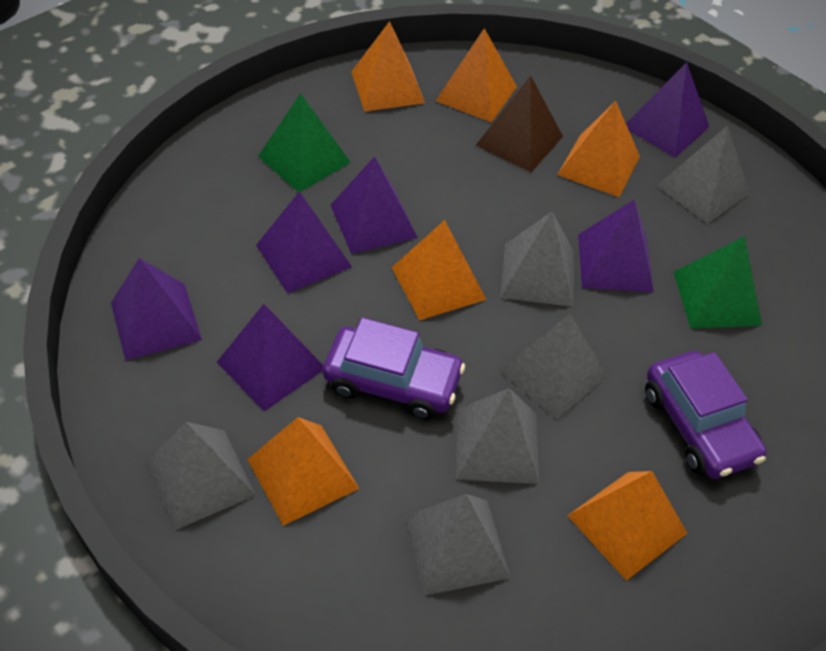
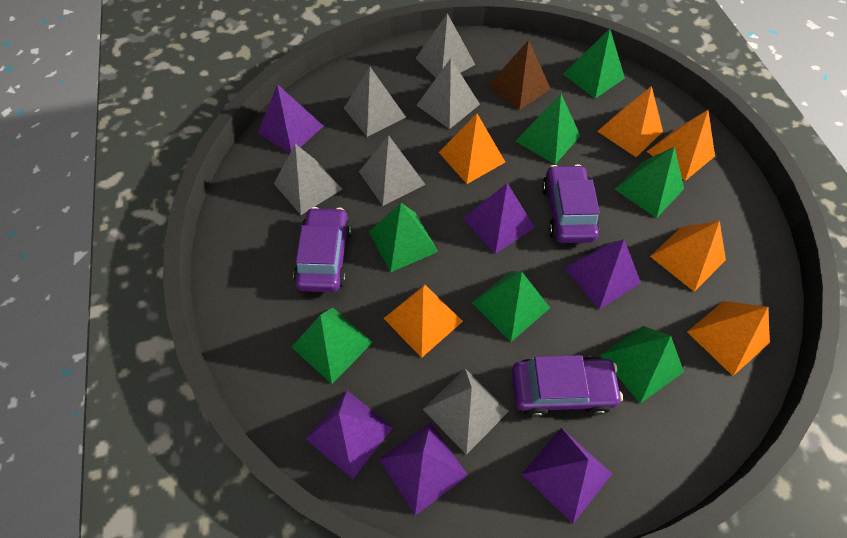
green pyramid: 2 -> 7
purple car: 2 -> 3

